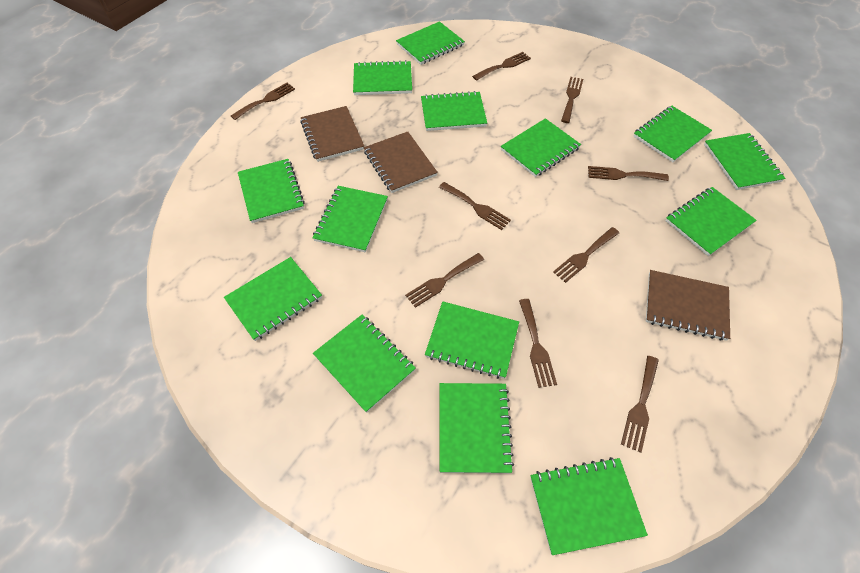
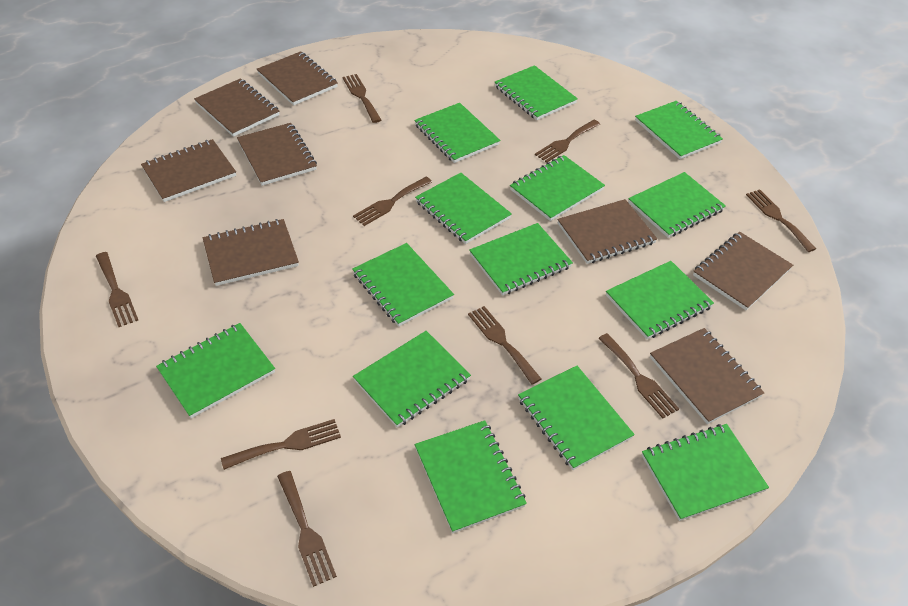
brown notebook: 3 -> 8

